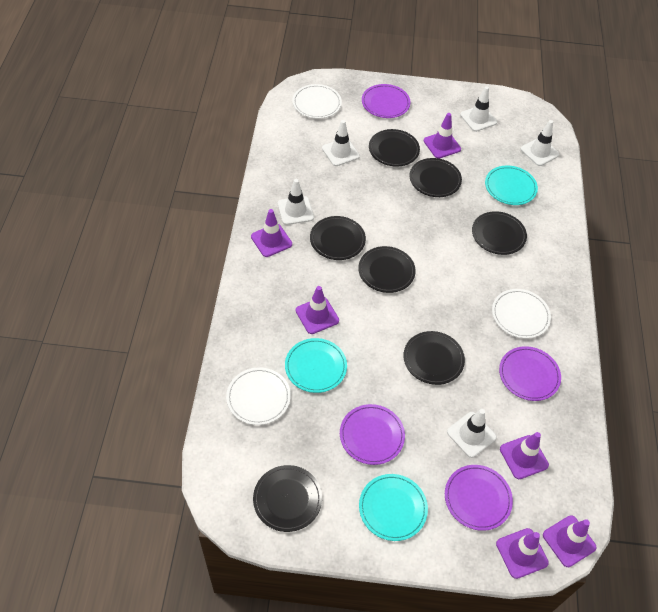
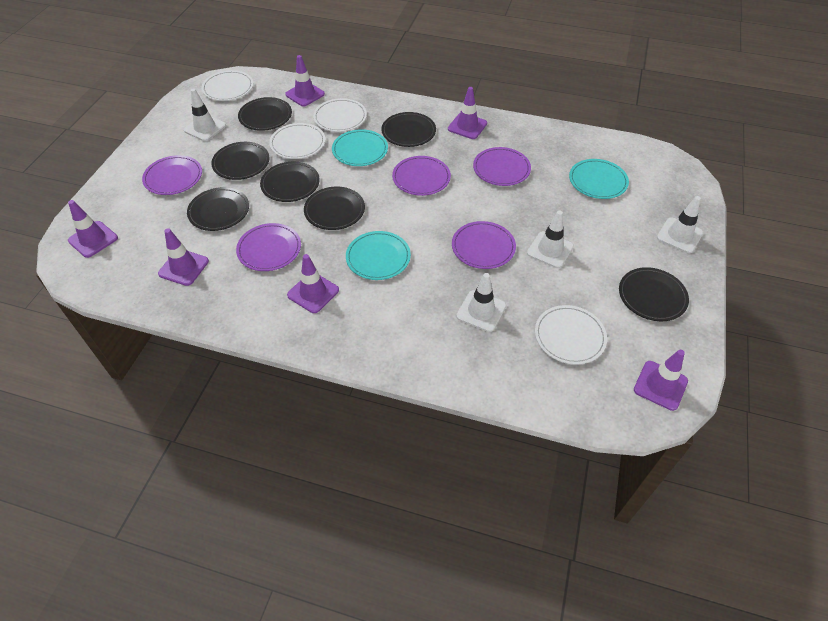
purple plate: 4 -> 5
white plate: 3 -> 4
white traffic cone: 5 -> 4

